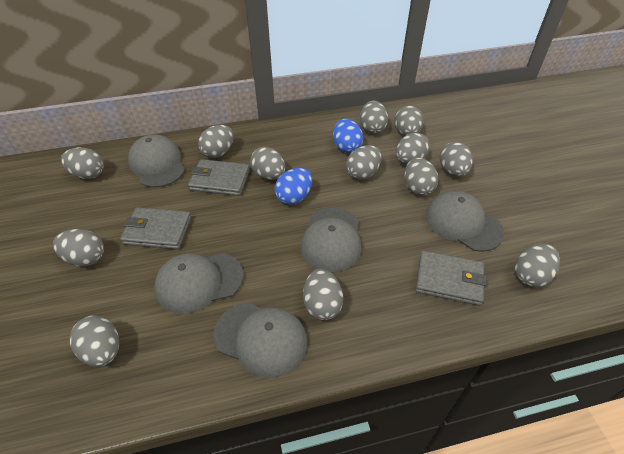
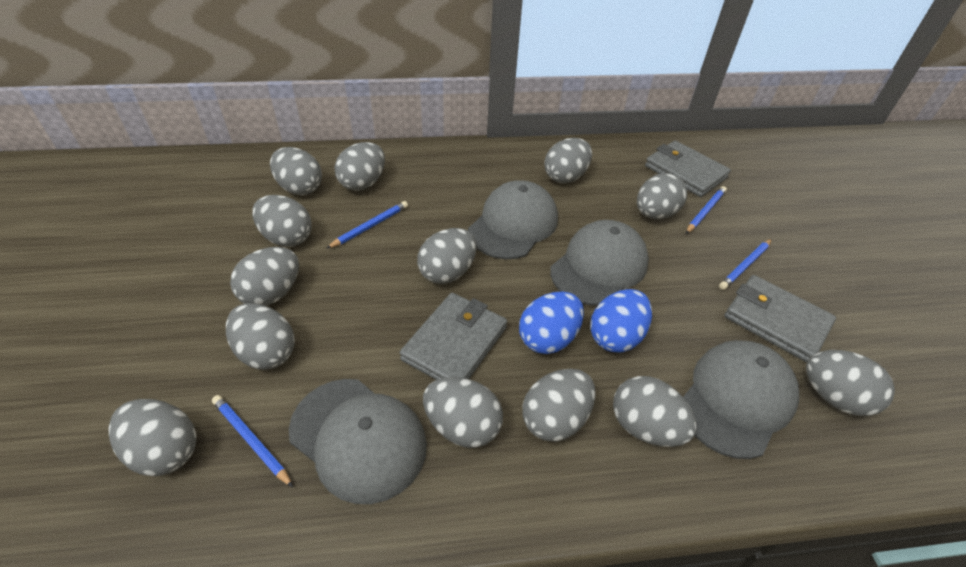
blue pencil: 0 -> 4
grey cap: 5 -> 4

